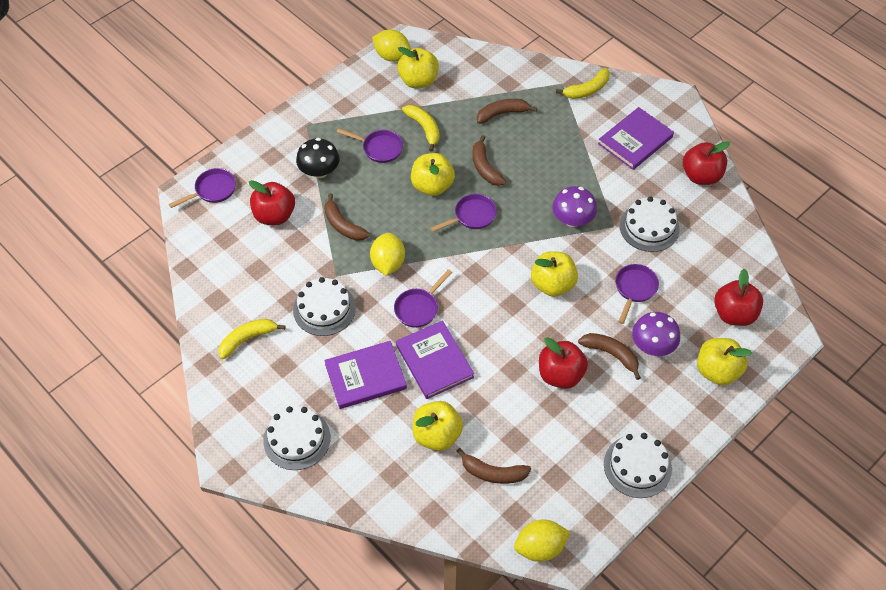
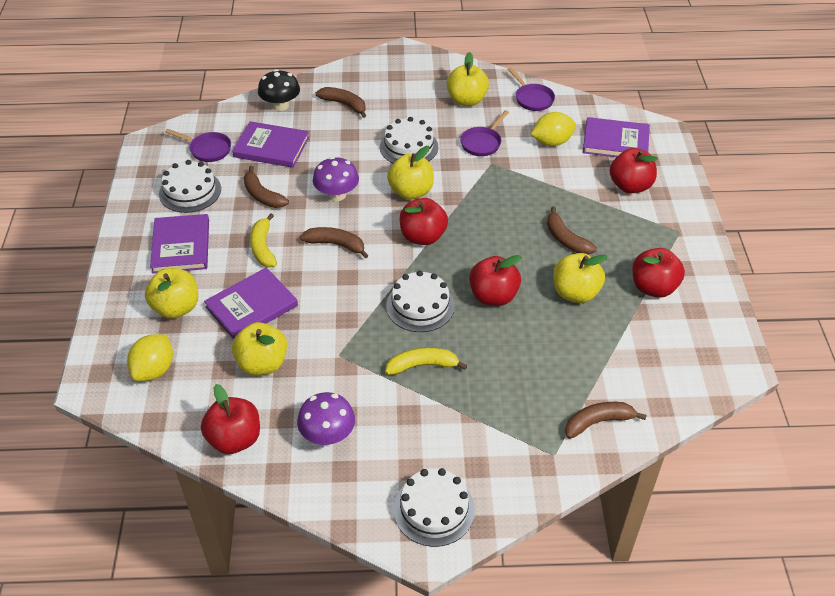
purple book: 3 -> 4
purple pan: 5 -> 3
red apple: 4 -> 5
yellow banana: 3 -> 2
yellow lemon: 3 -> 2

